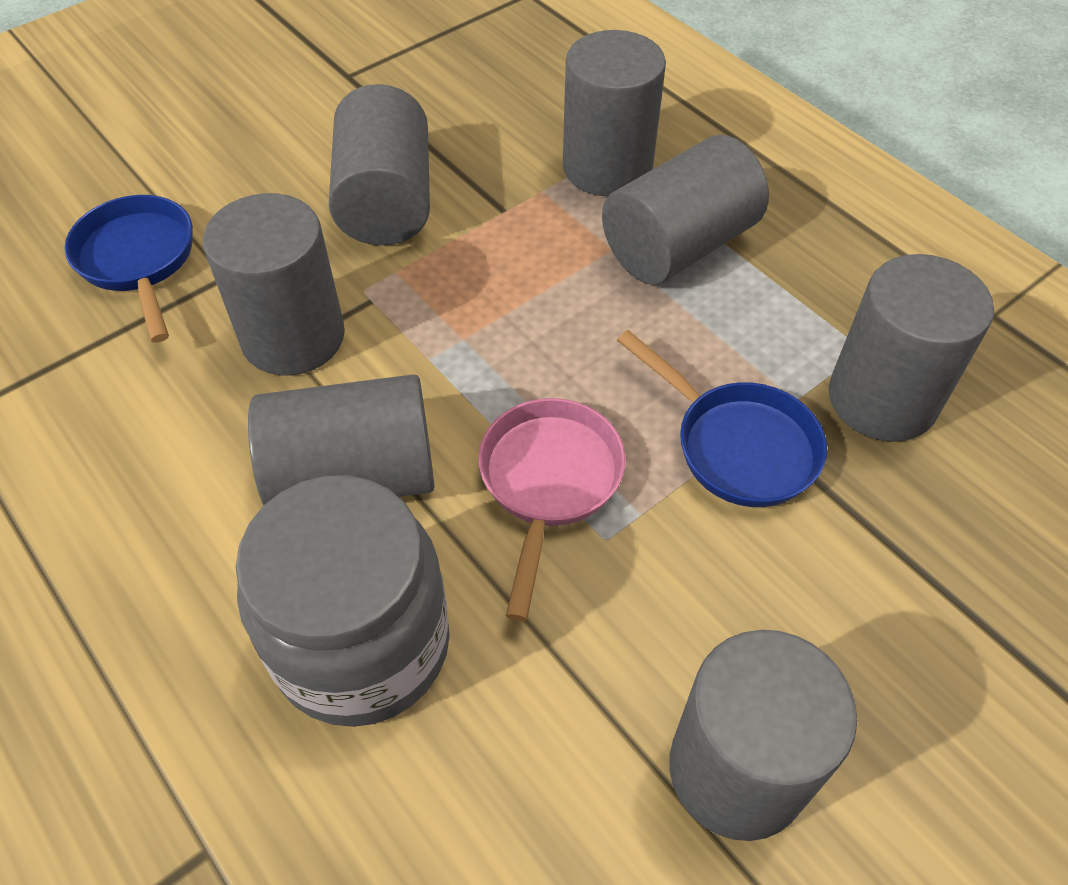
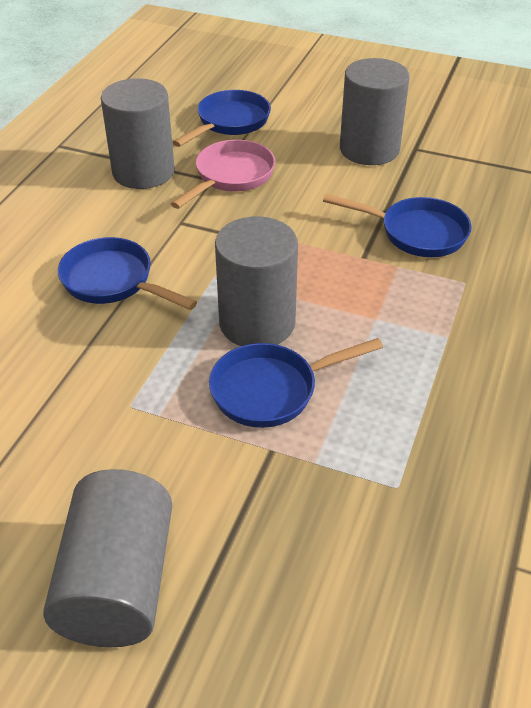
blue pan: 2 -> 4
grey cylinder: 7 -> 4
grey jar: 1 -> 0

